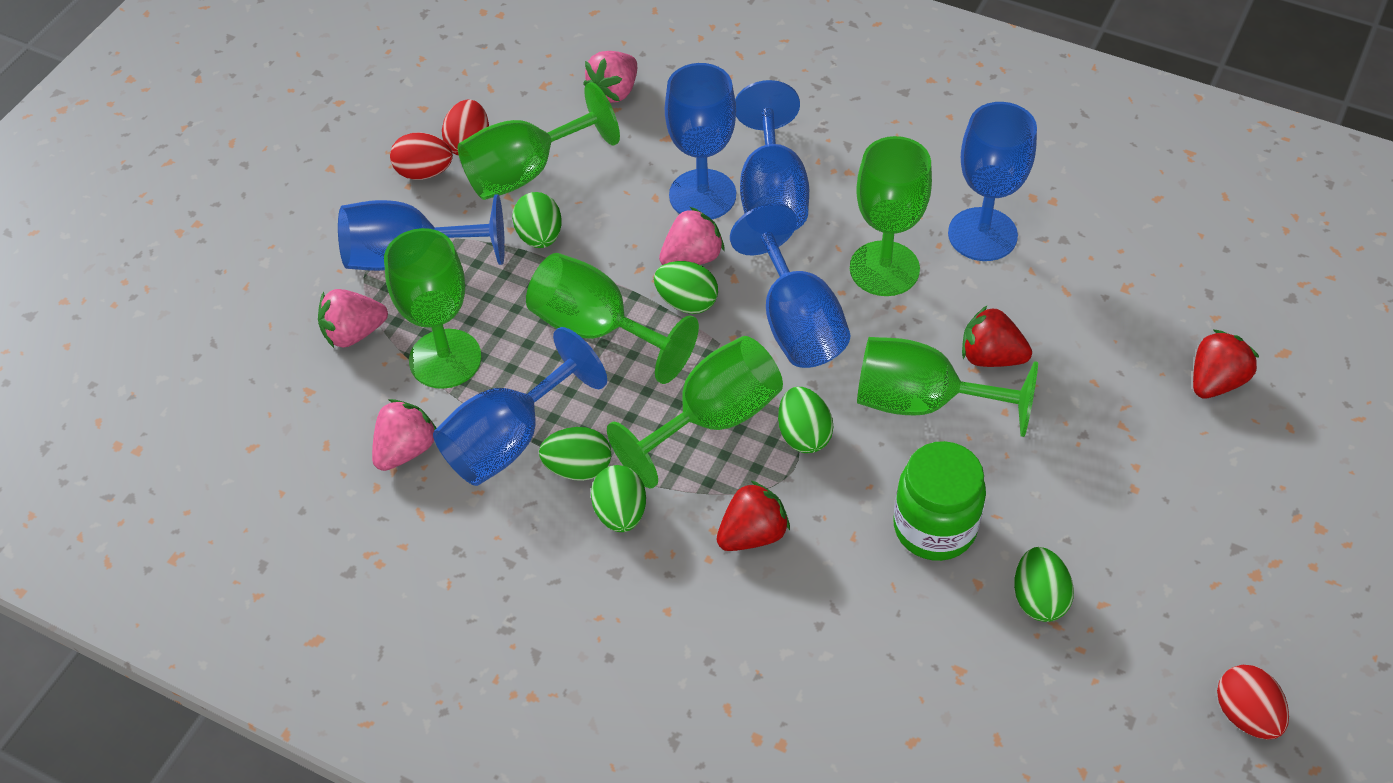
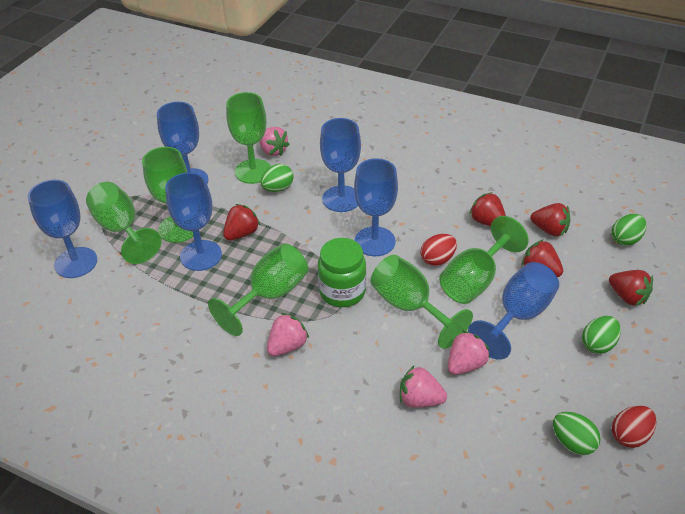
green egg: 6 -> 4
red egg: 3 -> 2
red strawberry: 3 -> 5

